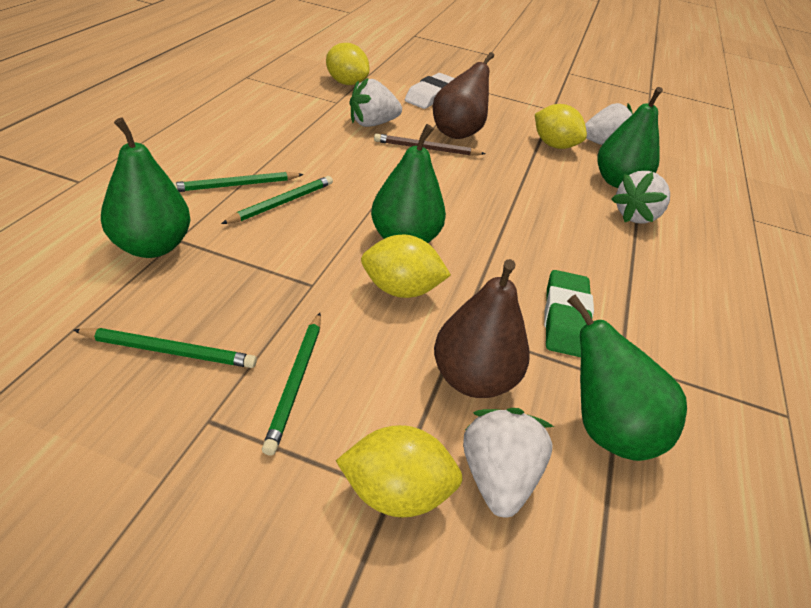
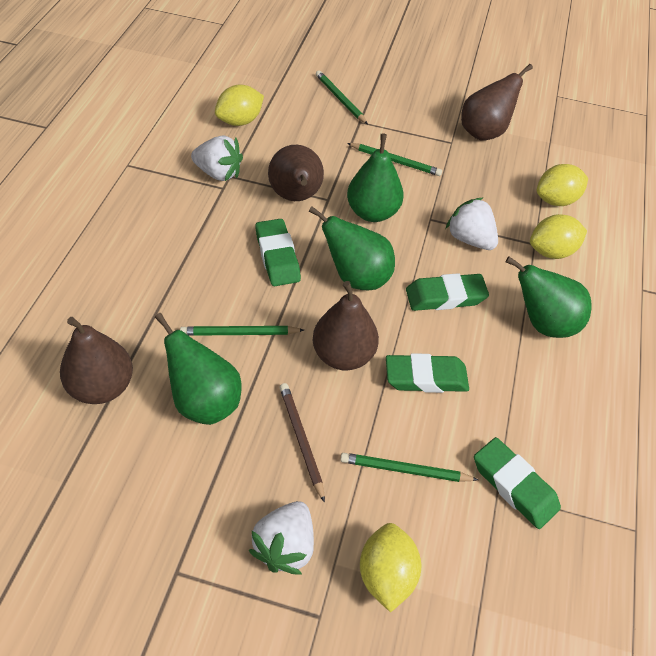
brown pear: 2 -> 4
green eraser: 1 -> 4
white eraser: 1 -> 0
white strawberry: 4 -> 3

